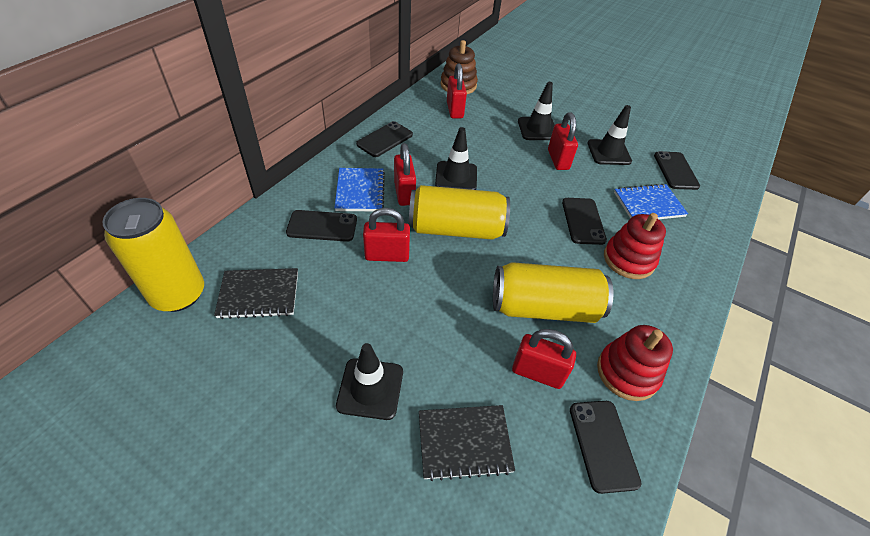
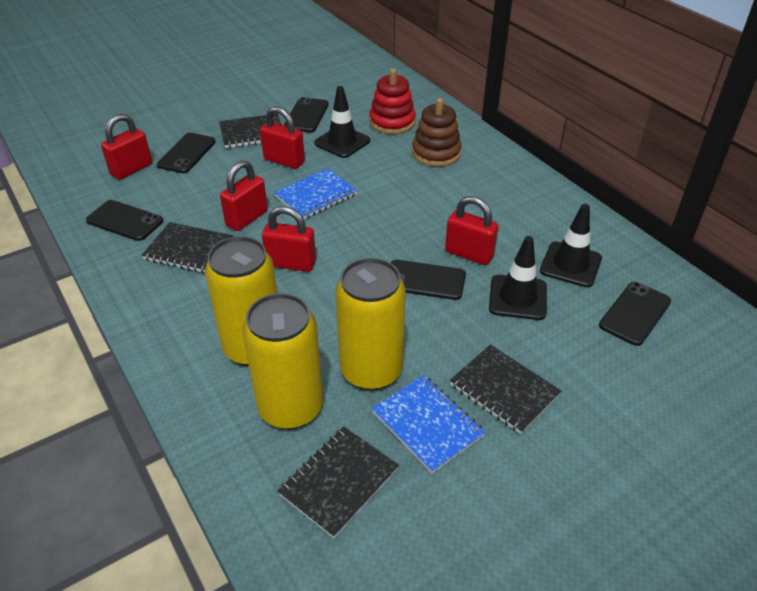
black notebook: 2 -> 4
black traffic cone: 4 -> 3
red stacking toy: 2 -> 1

